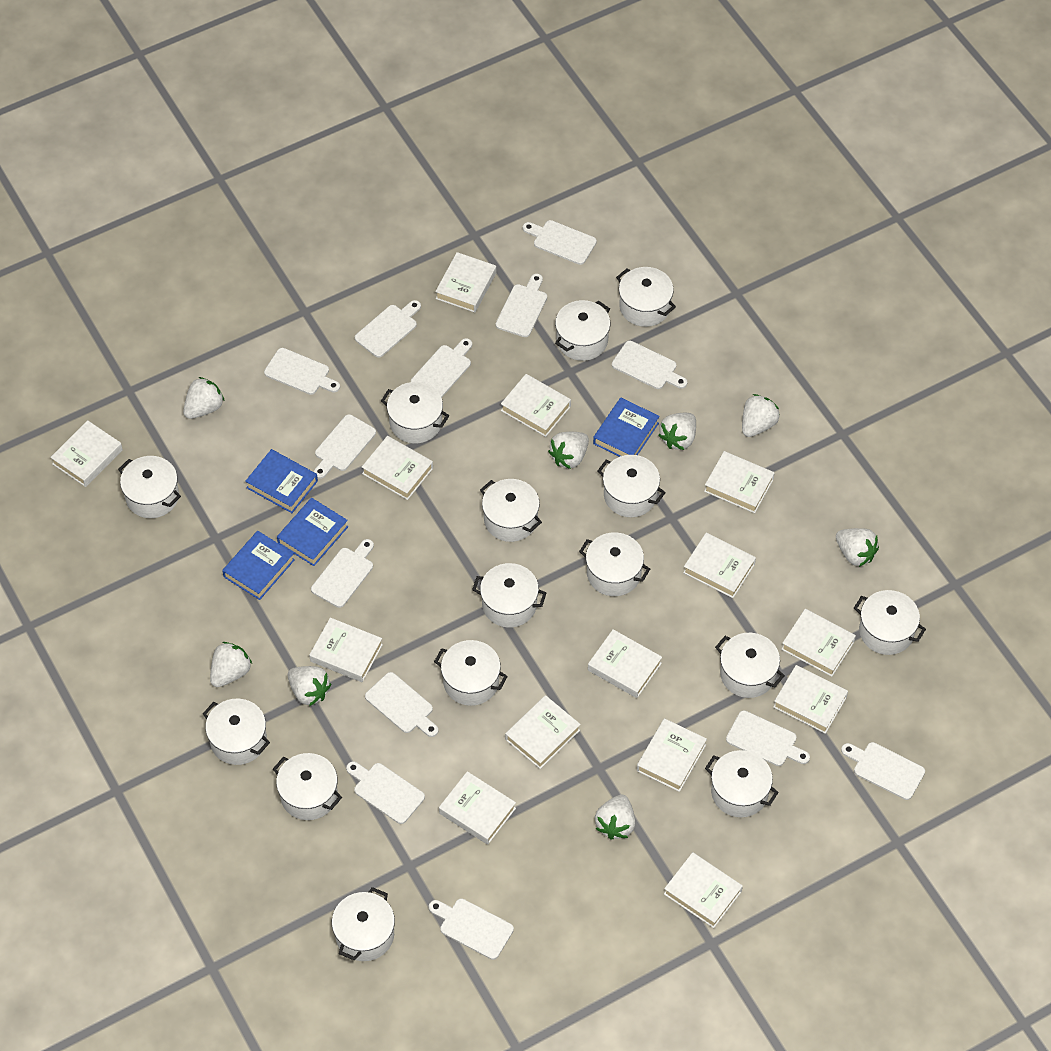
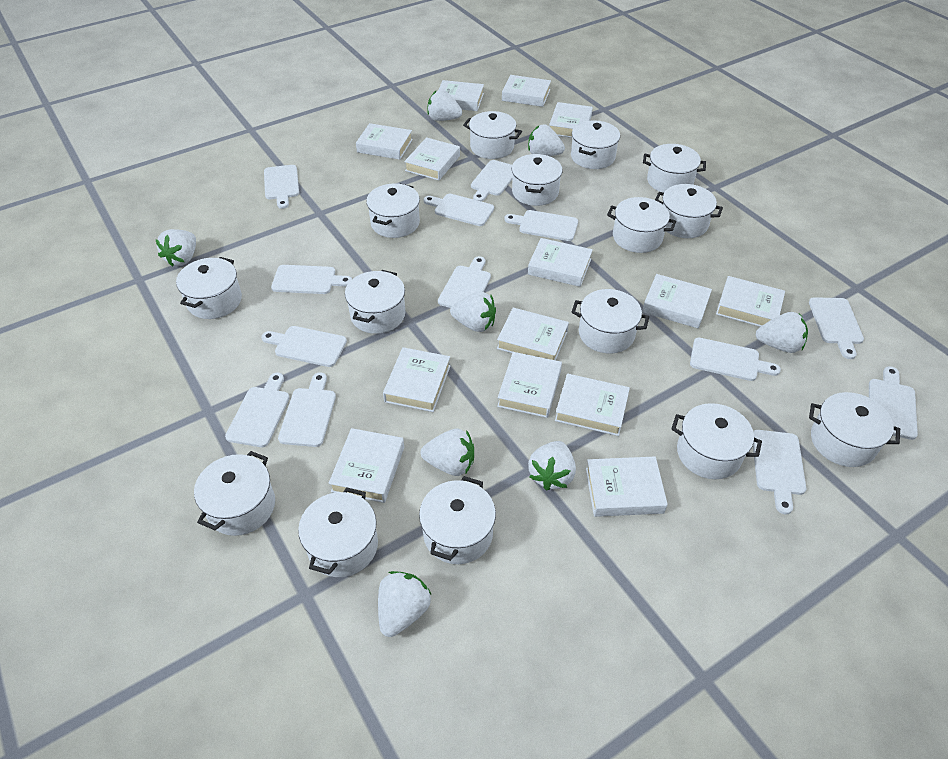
blue book: 4 -> 0

